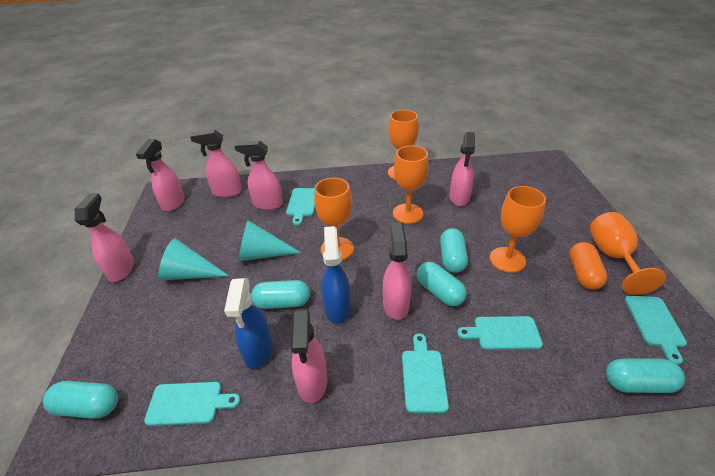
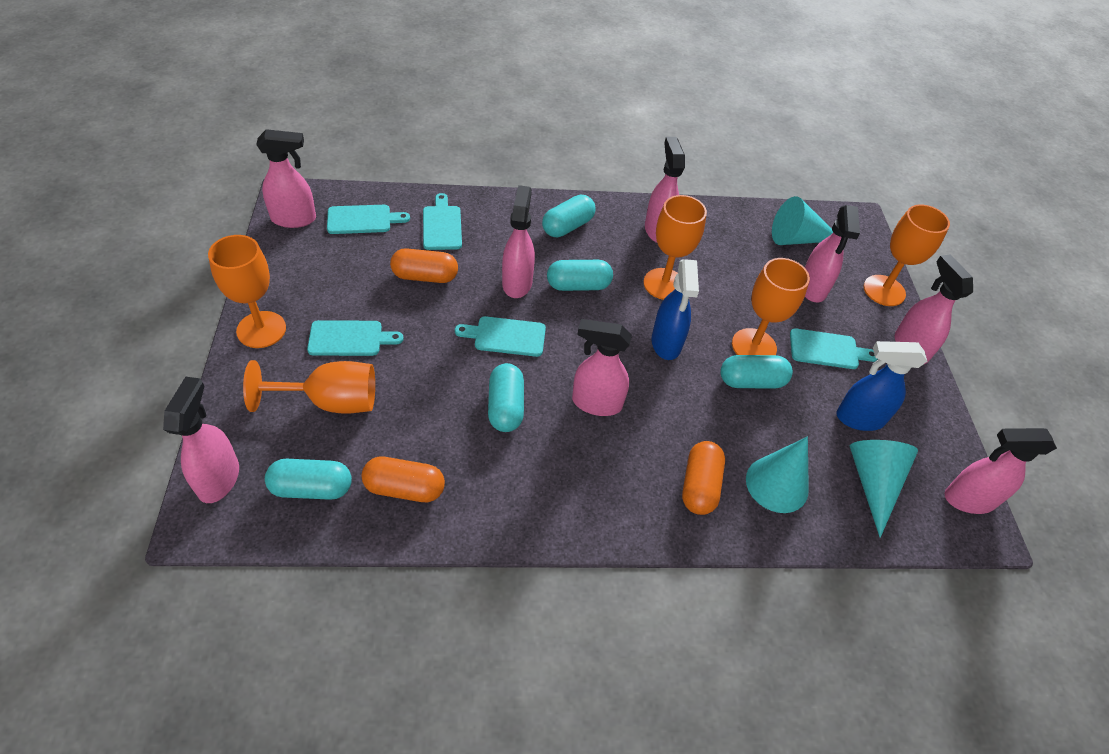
orange capsule: 1 -> 3
pink spray bottle: 7 -> 8
turquoise cone: 2 -> 3

